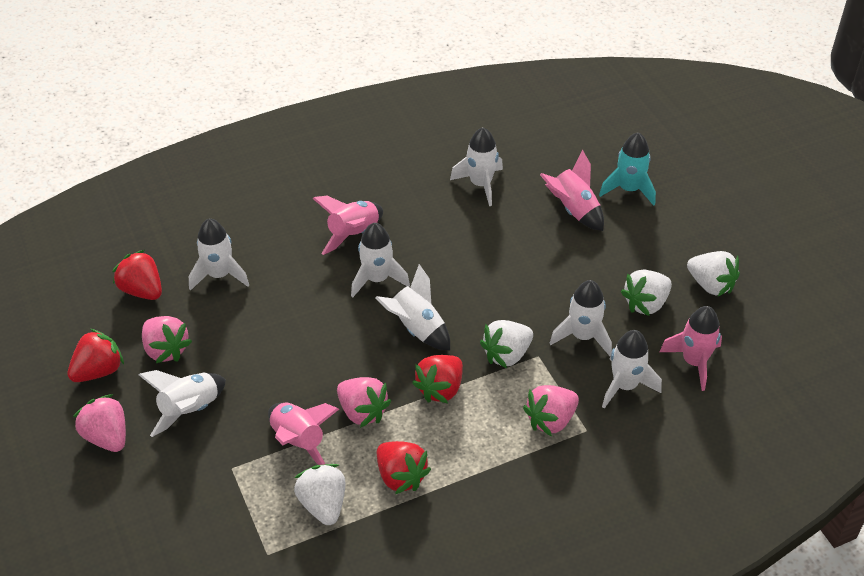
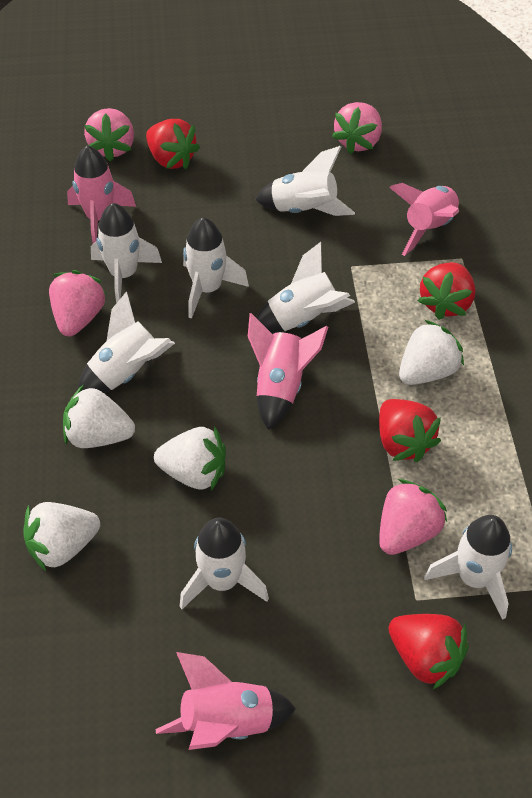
turquoise rocket: 1 -> 0

